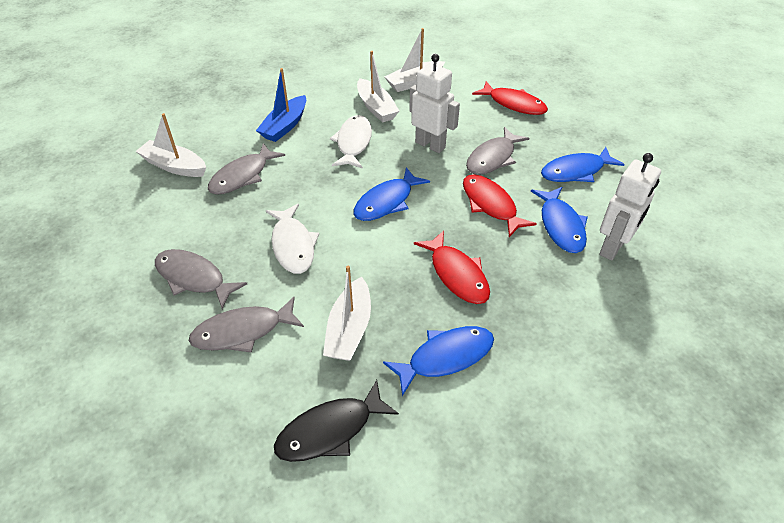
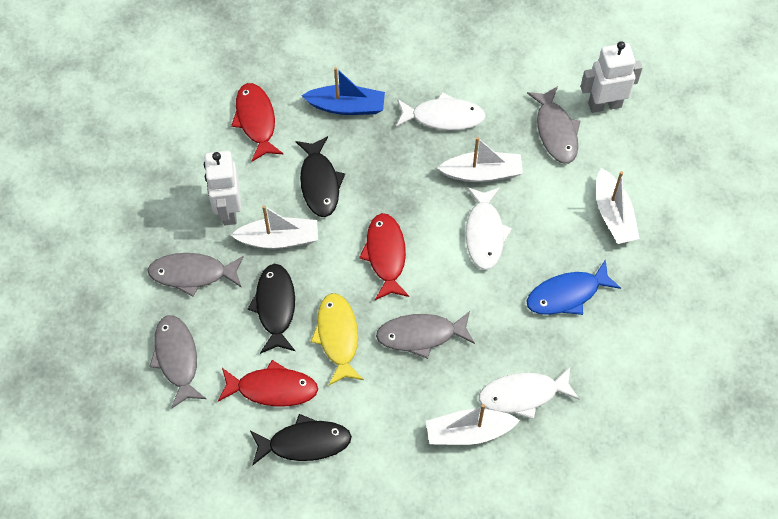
black fish: 1 -> 3
blue fish: 4 -> 1
white fish: 2 -> 3
yellow fish: 0 -> 1

